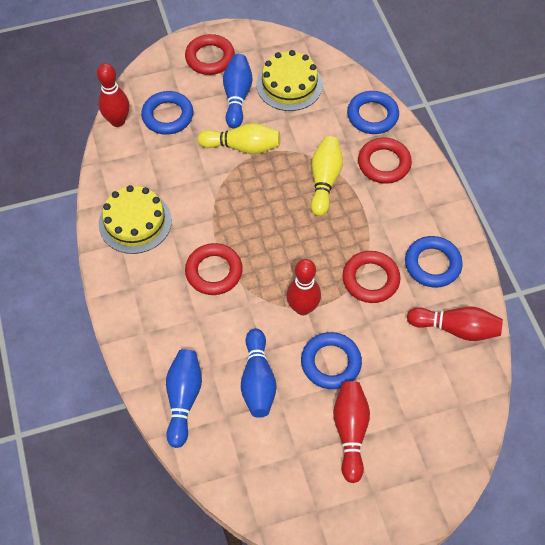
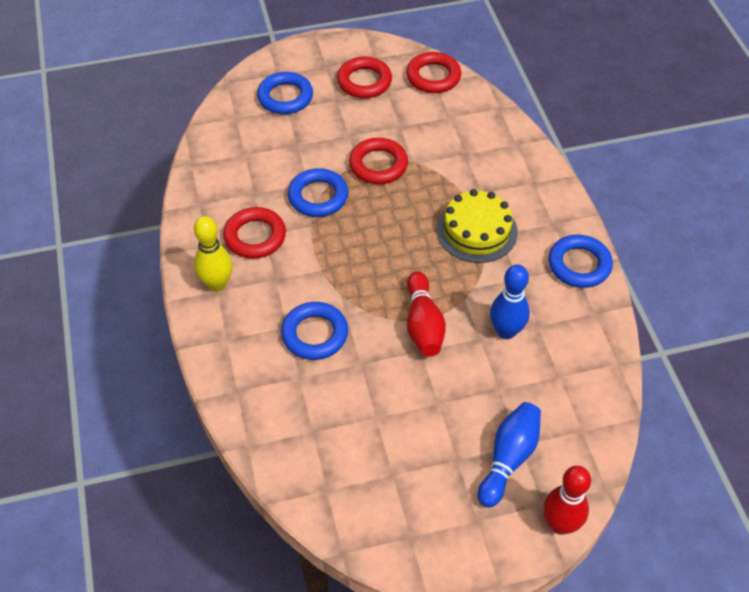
blue bowling pin: 3 -> 2
red bowling pin: 4 -> 2
yellow bowling pin: 2 -> 1
yellow cake: 2 -> 1

